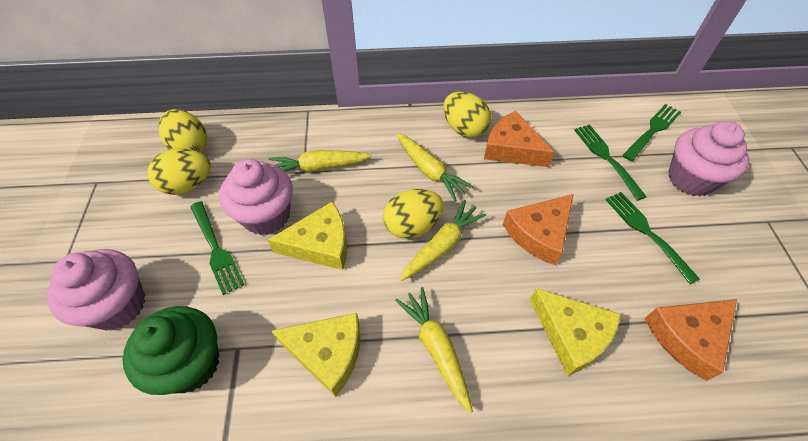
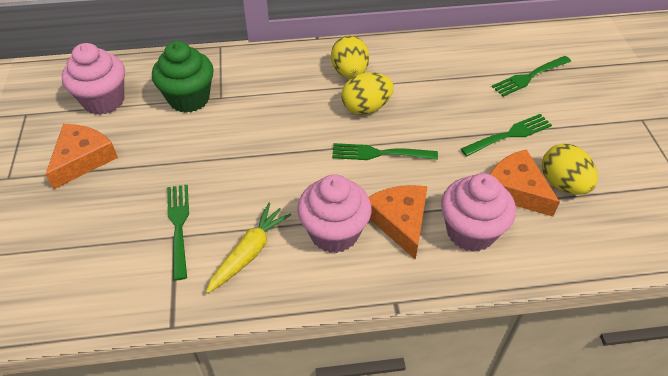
yellow carrot: 4 -> 1
yellow cheese: 3 -> 0
yellow egg: 4 -> 3

